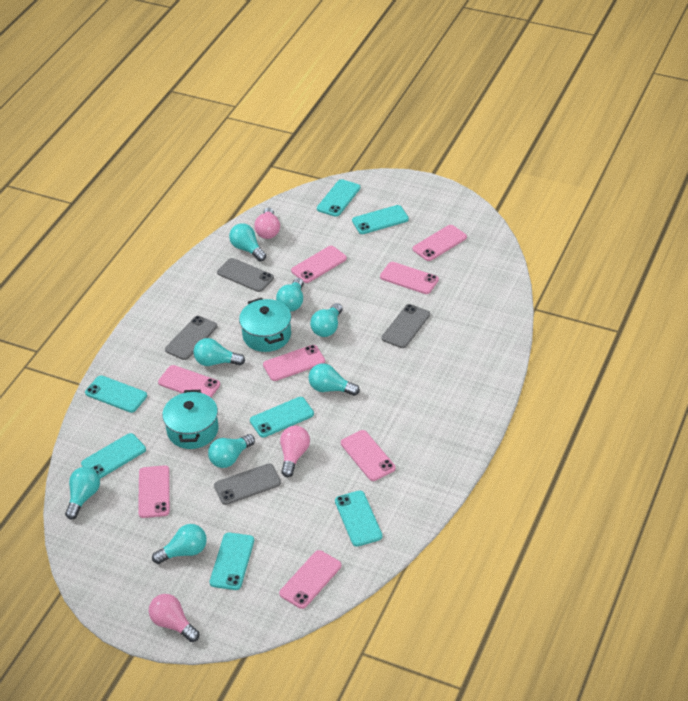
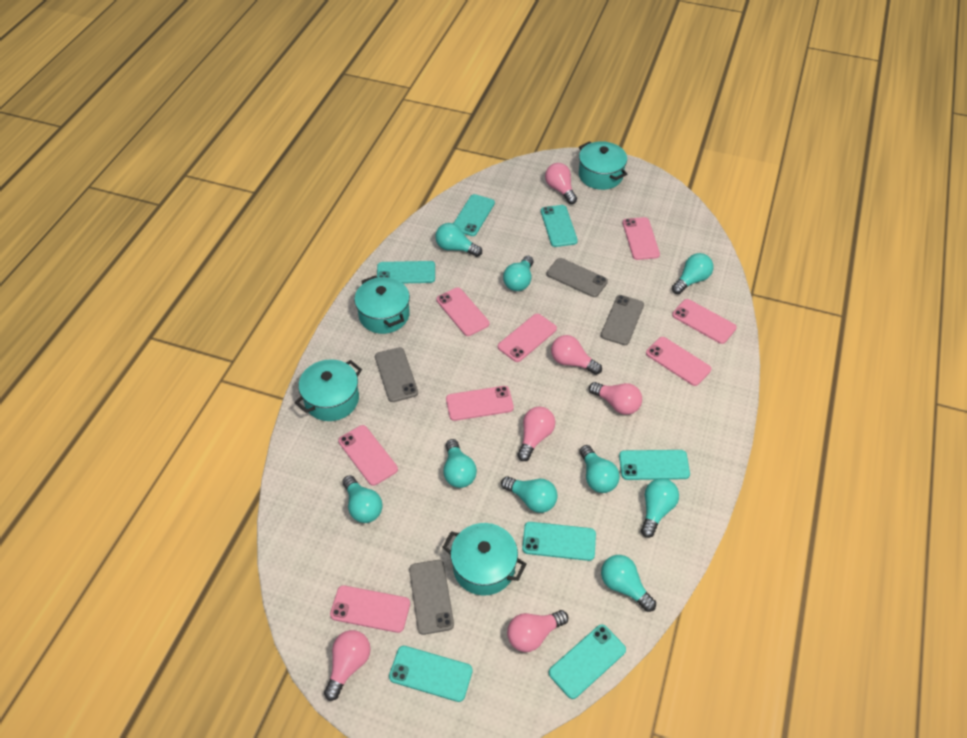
pink light bulb: 3 -> 6
turquoise light bulb: 8 -> 9
turquoise pot: 2 -> 4

